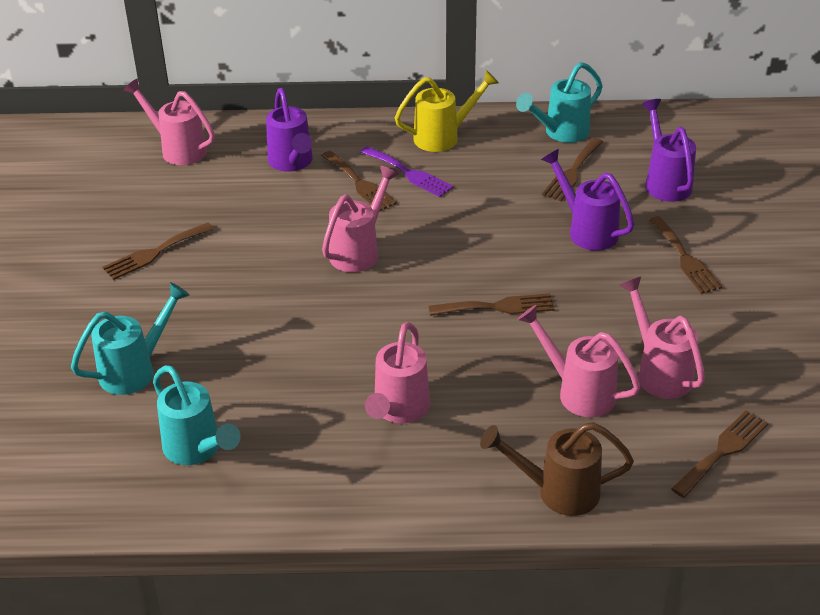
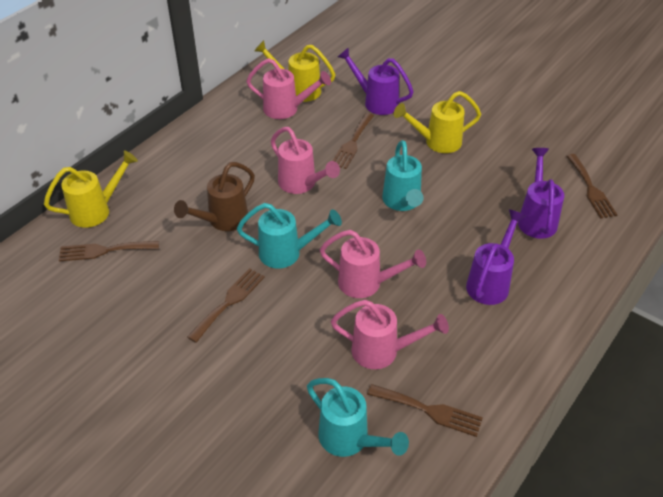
brown fork: 6 -> 5
pink watering can: 5 -> 4
purple fork: 1 -> 0
yellow watering can: 1 -> 3

